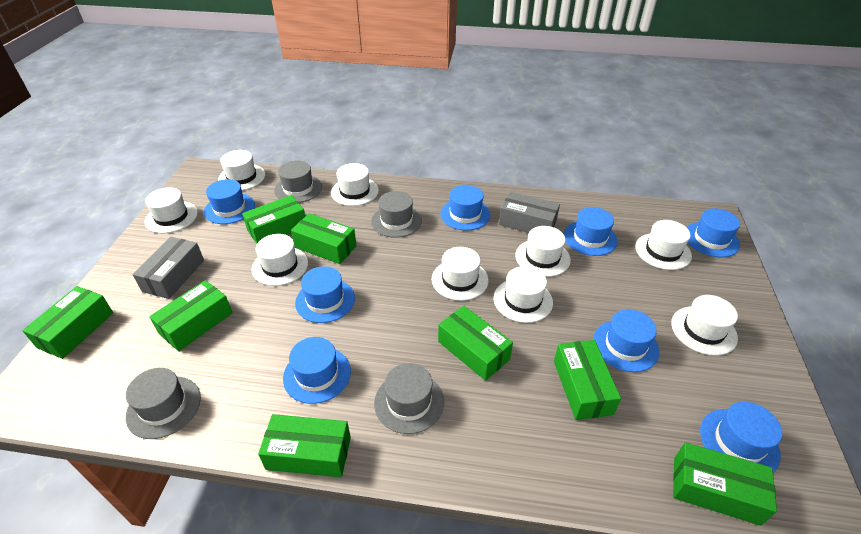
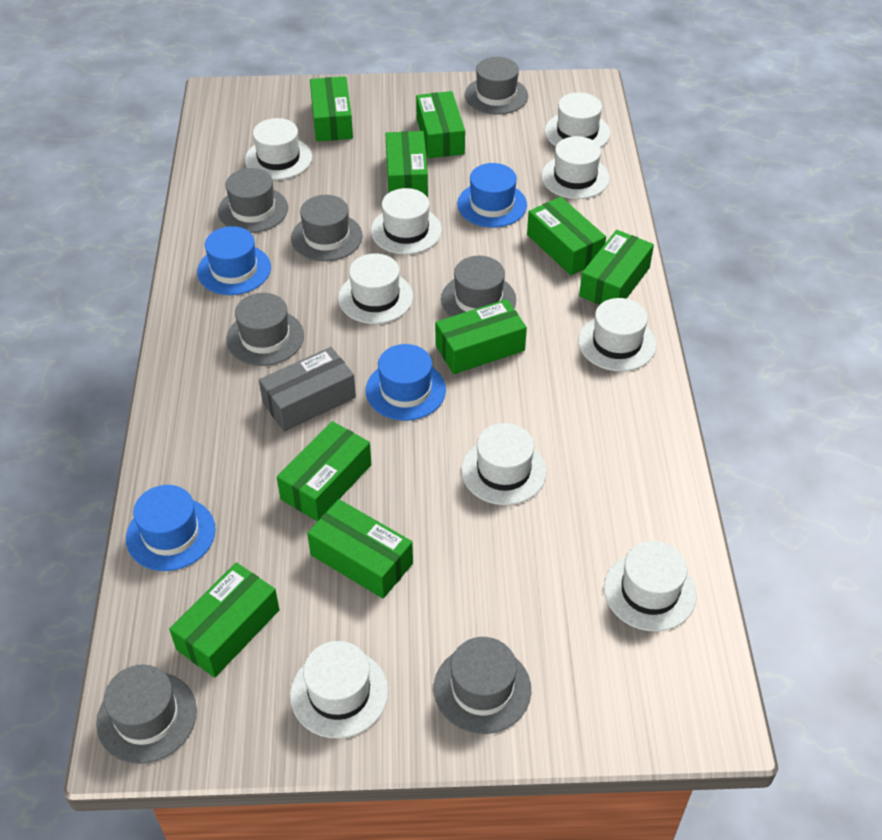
blue hat: 8 -> 4
green box: 8 -> 9
grey box: 2 -> 1
grey hat: 4 -> 7

